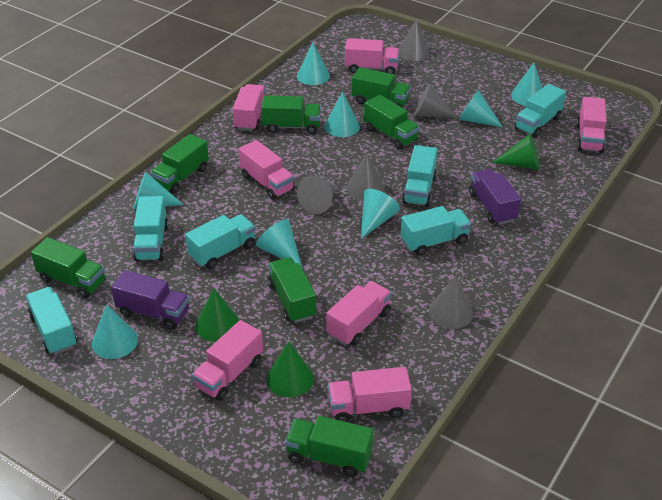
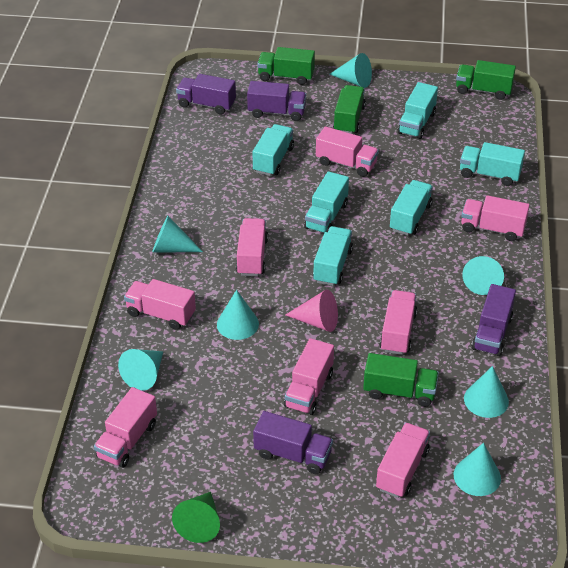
green cone: 3 -> 1
green truck: 7 -> 4
grey cone: 5 -> 0
pink cone: 0 -> 1
pink truck: 7 -> 8
purple truck: 2 -> 4
turquoise cone: 8 -> 7

